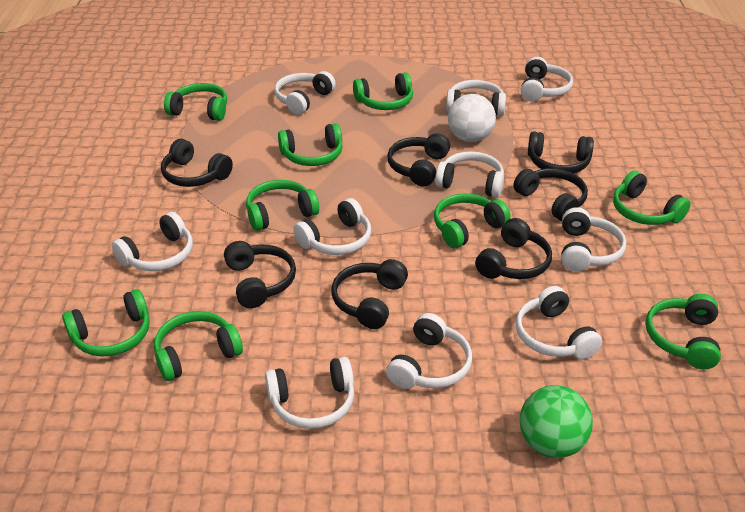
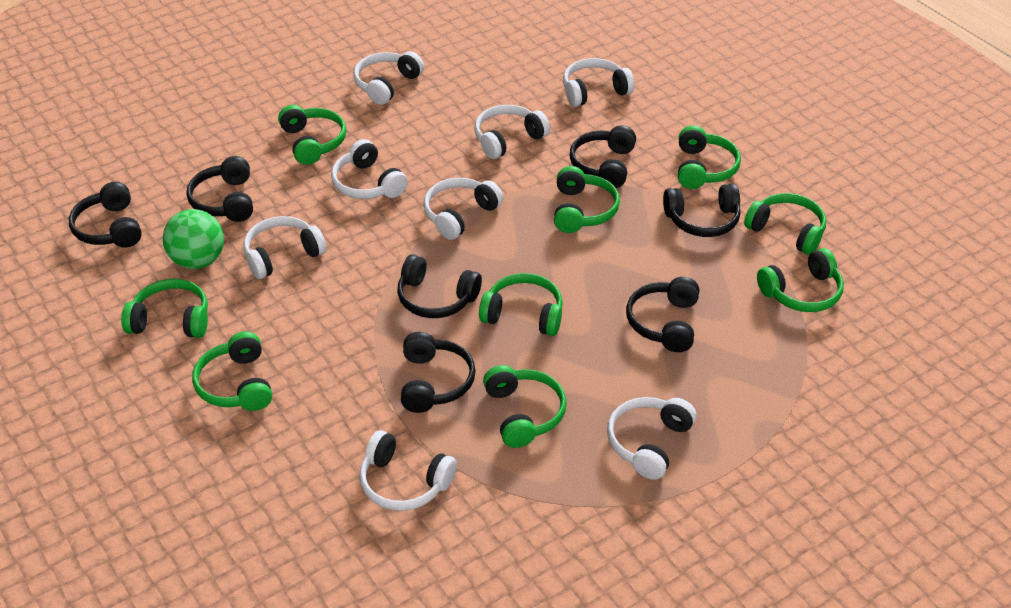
white ball: 1 -> 0
white headphones: 10 -> 8

